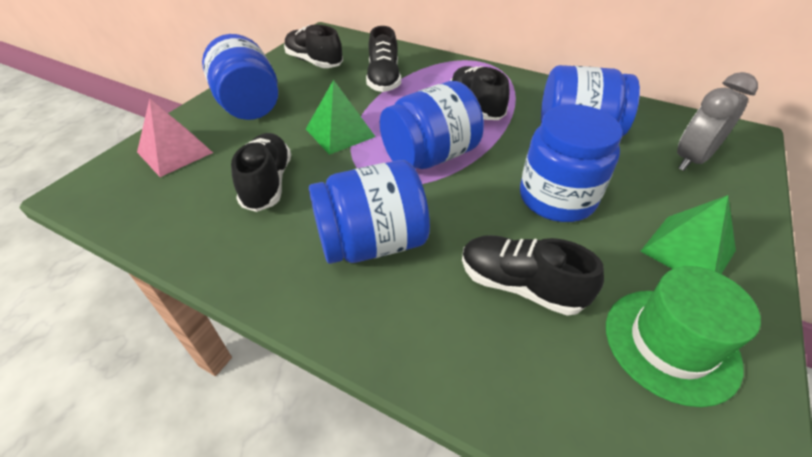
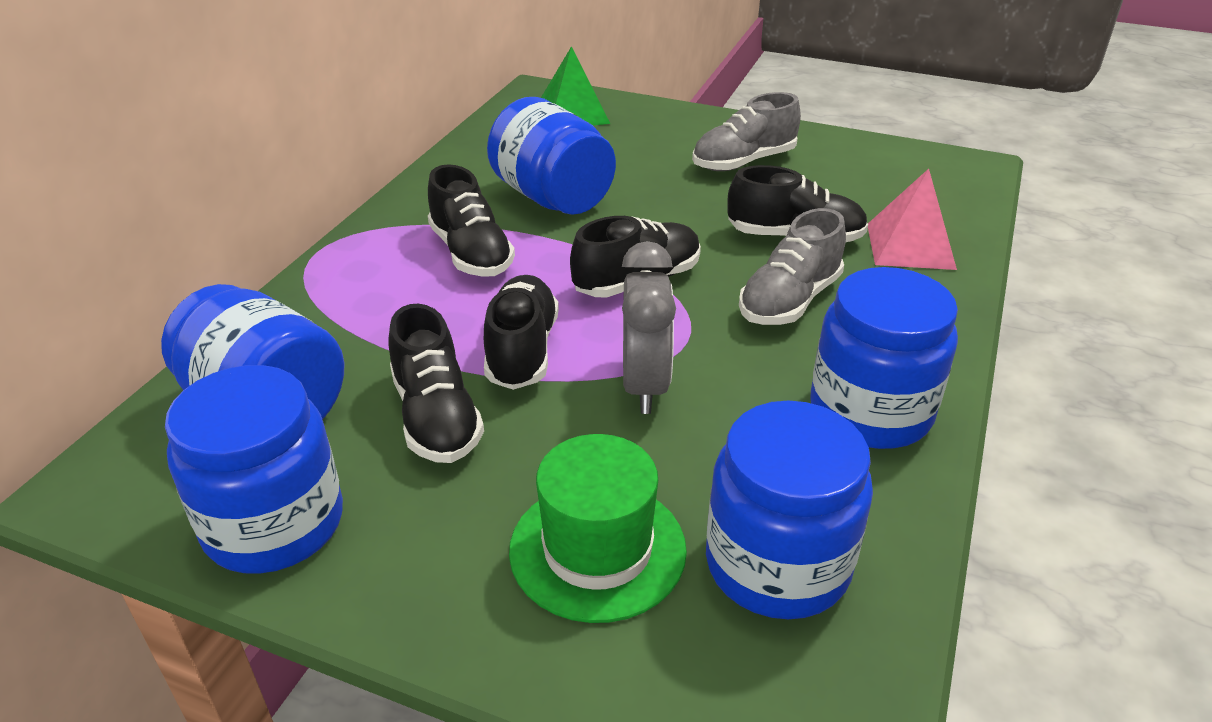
green pyramid: 2 -> 1
grey shoe: 0 -> 2

